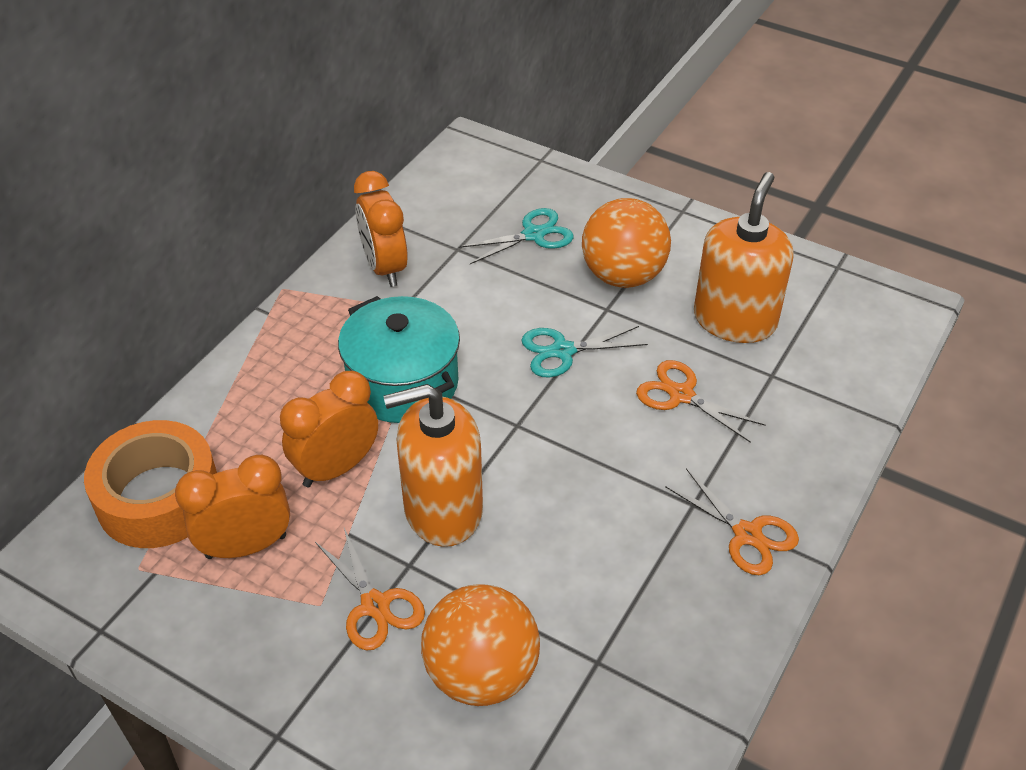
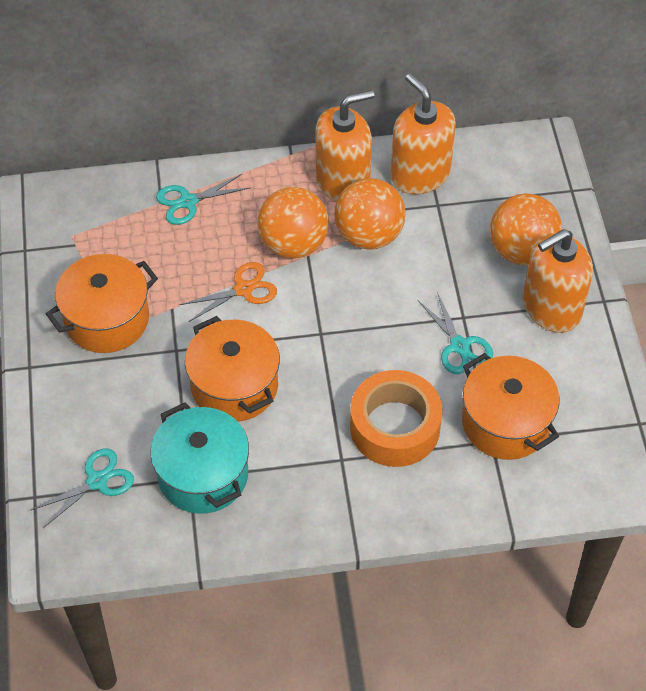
orange ball: 2 -> 3
orange clock: 3 -> 0
orange pot: 0 -> 3
orange scissors: 3 -> 1
orange soap dispenser: 2 -> 3
turquoise scissors: 2 -> 3

